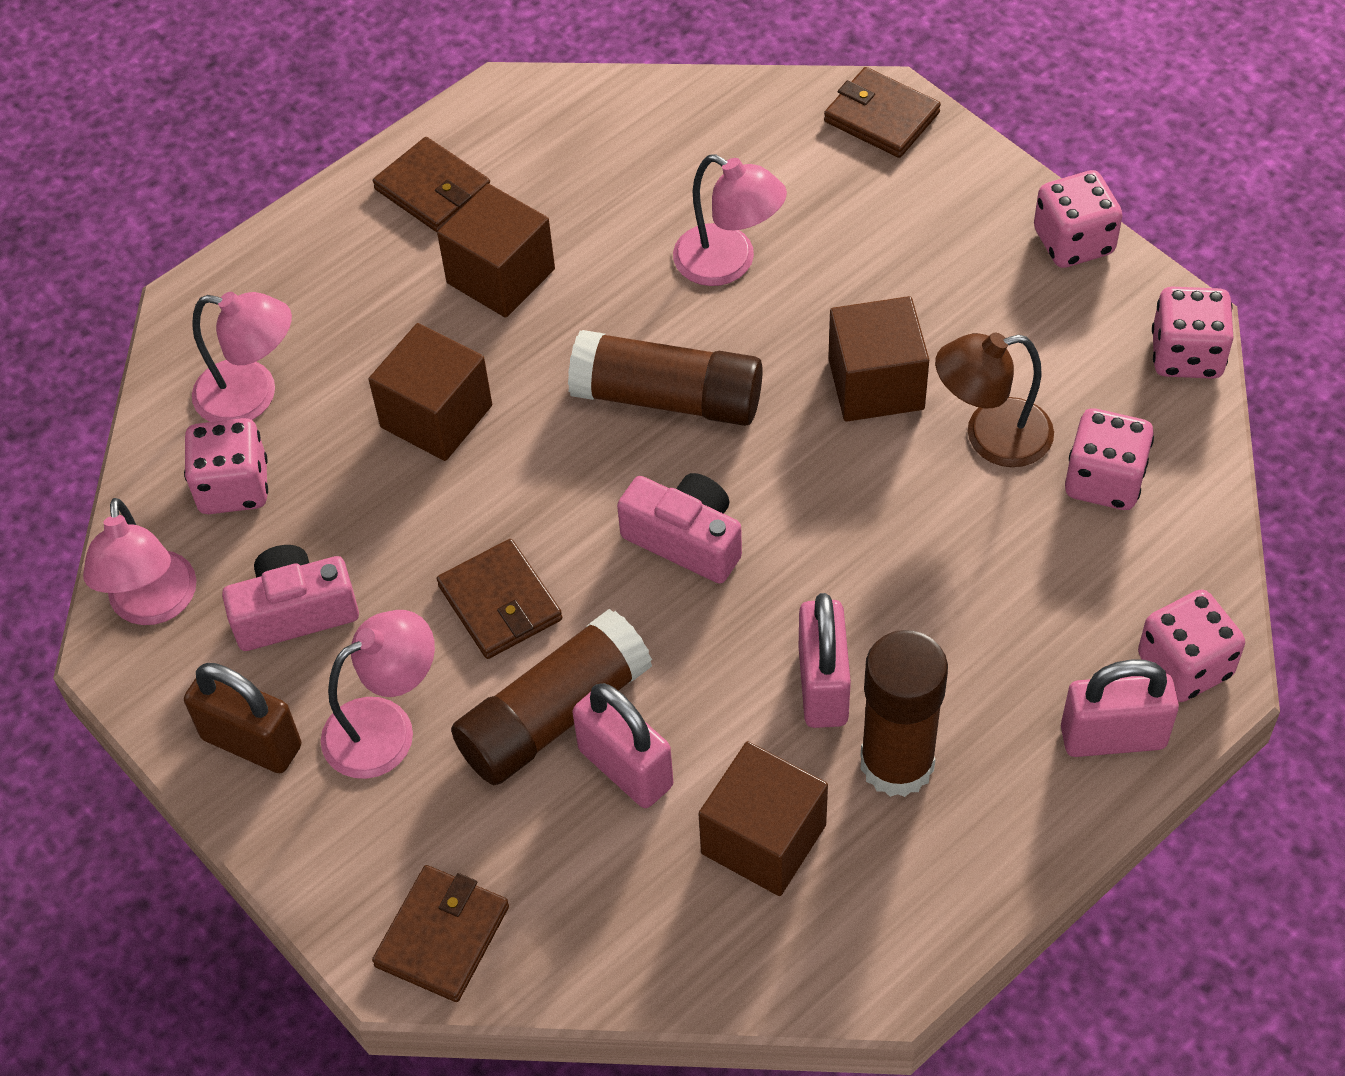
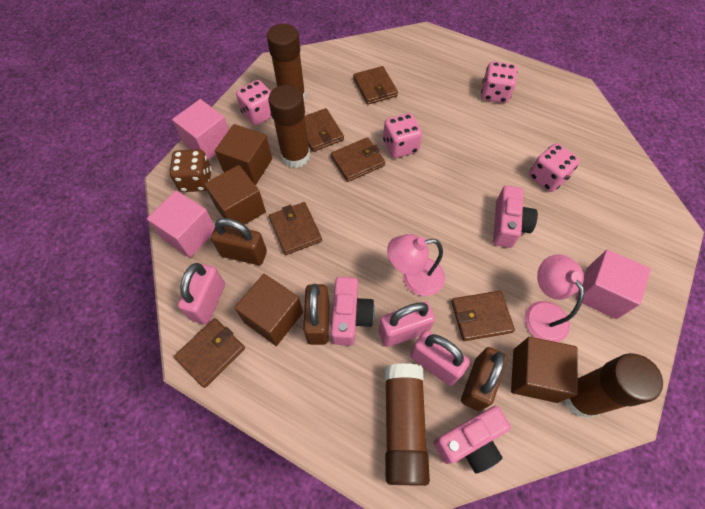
brown dice: 0 -> 1
brown glue stick: 3 -> 4
brown lamp: 1 -> 0
brown padlock: 1 -> 3
brown wallet: 4 -> 6
pink camera: 2 -> 3
pink cube: 0 -> 3
pink dice: 5 -> 4
pink lamp: 4 -> 2

